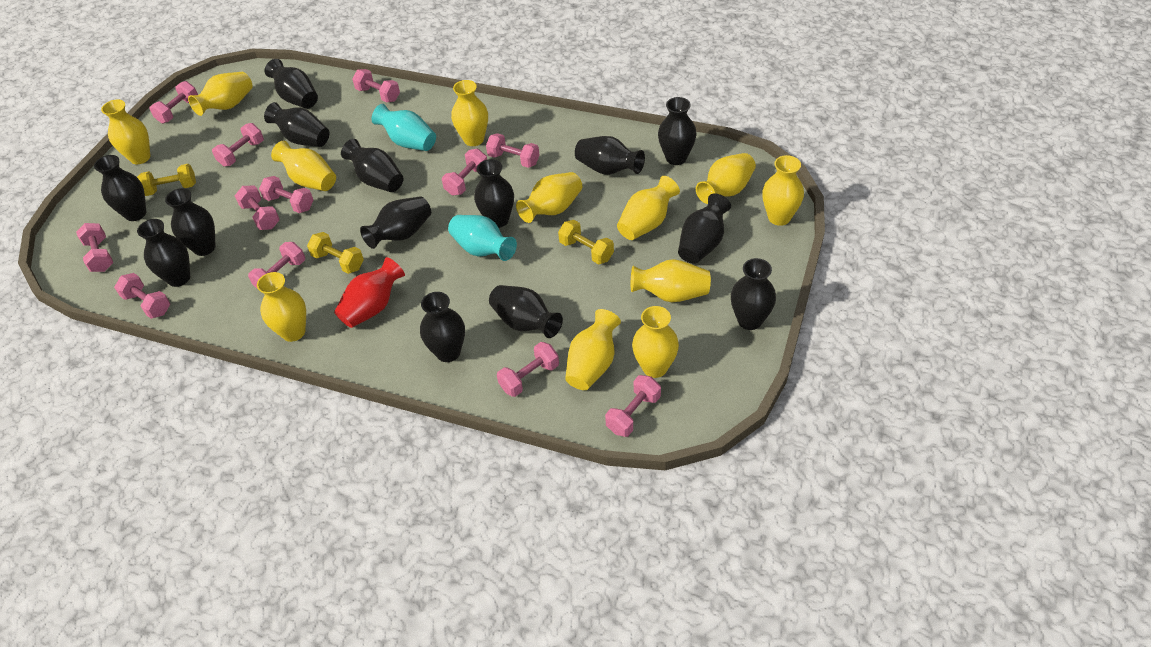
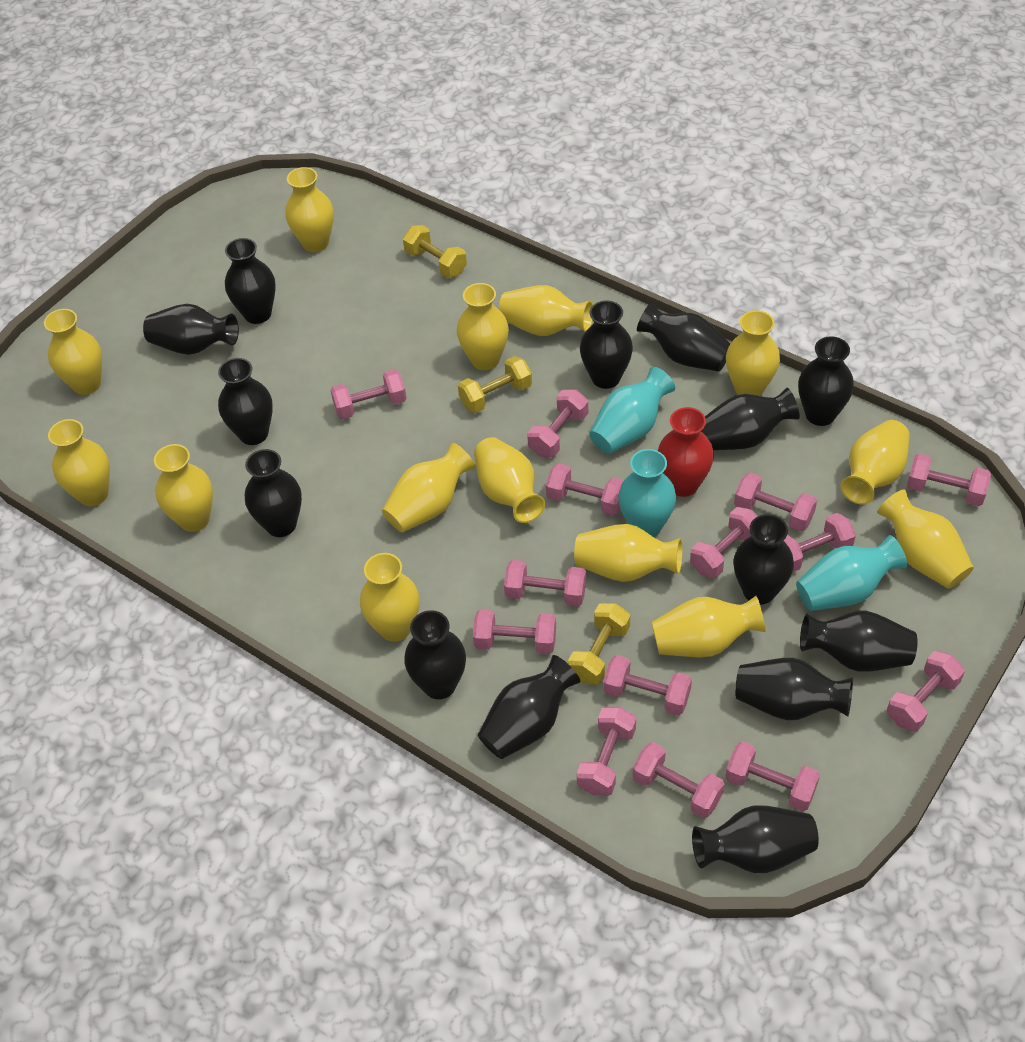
pink dumbbell: 12 -> 14
turquoise vase: 2 -> 3
yellow vase: 12 -> 14

